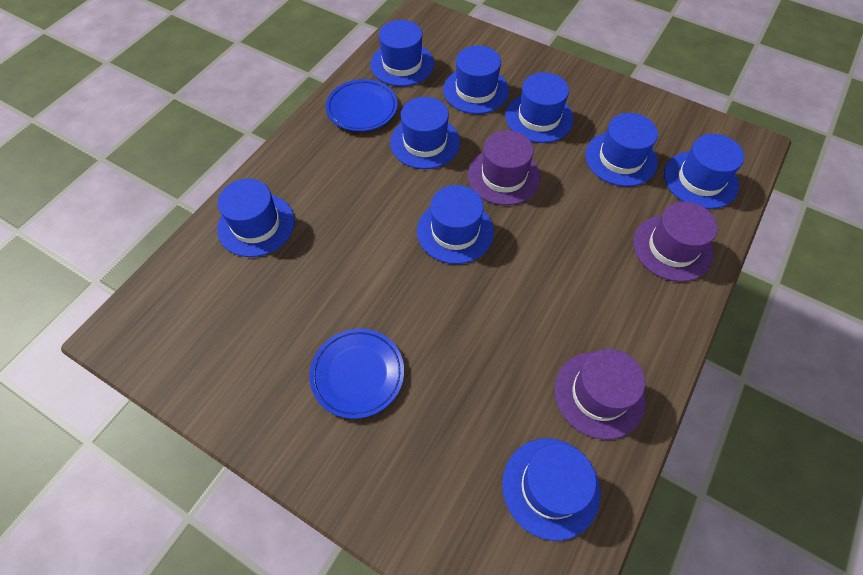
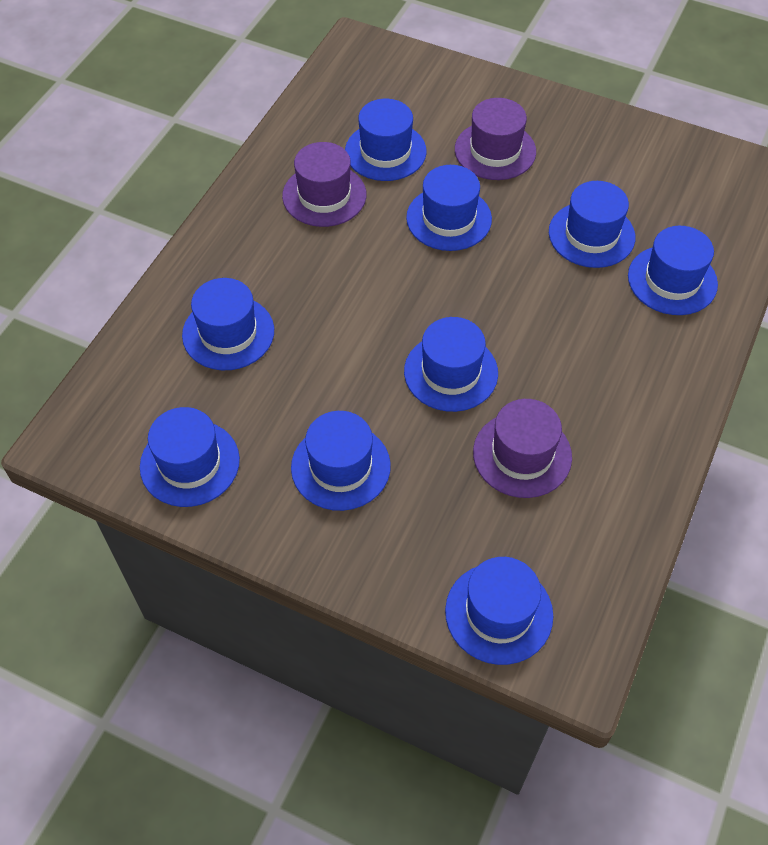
blue plate: 2 -> 0

